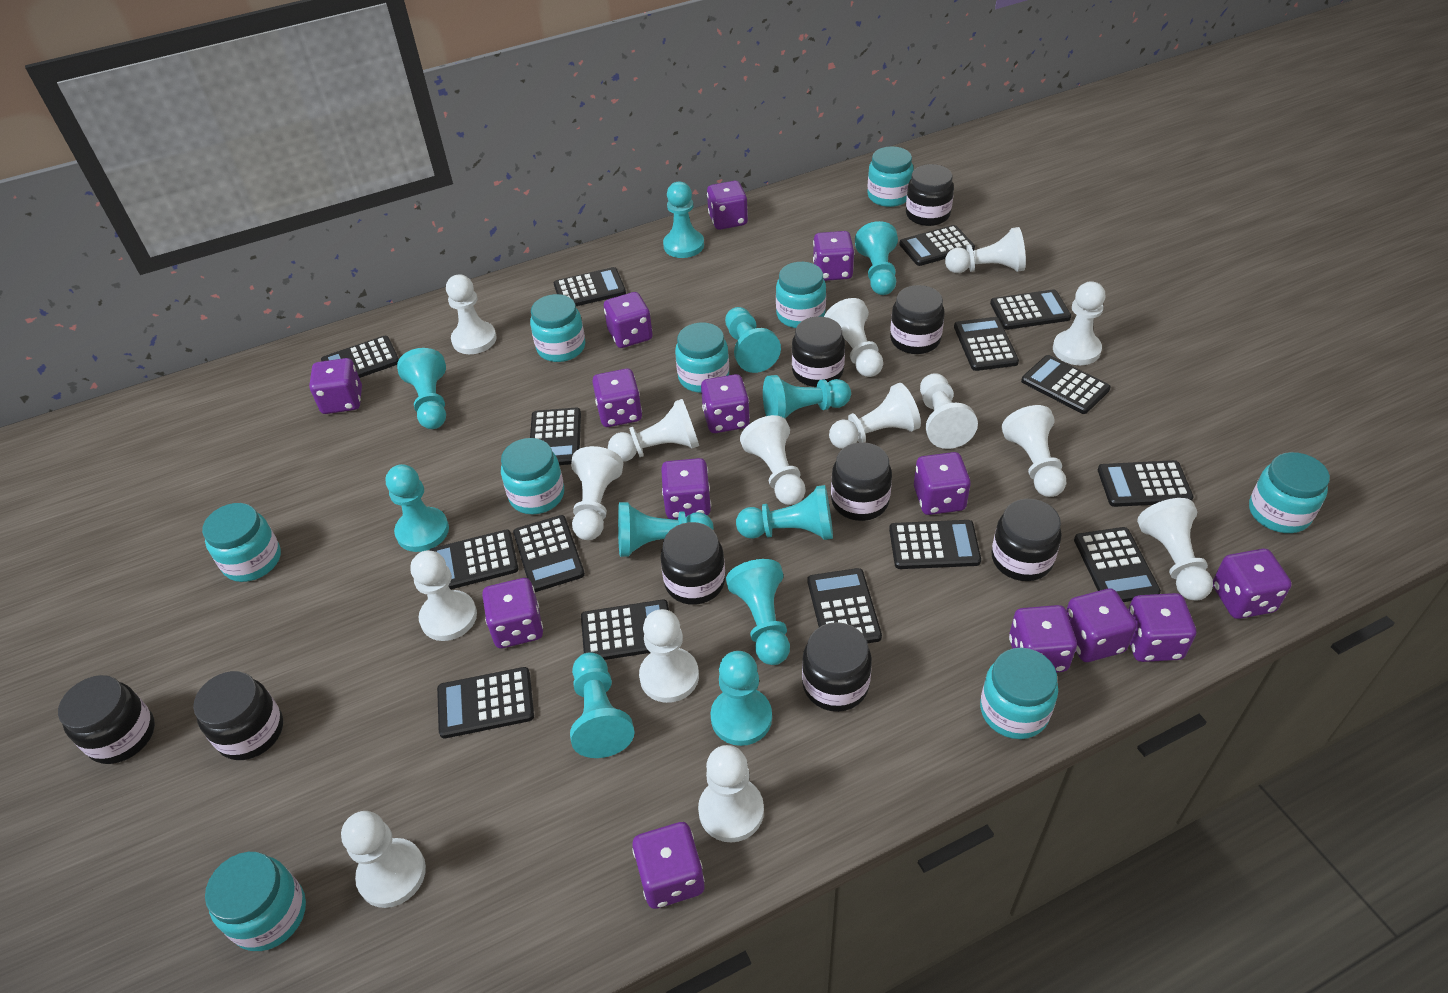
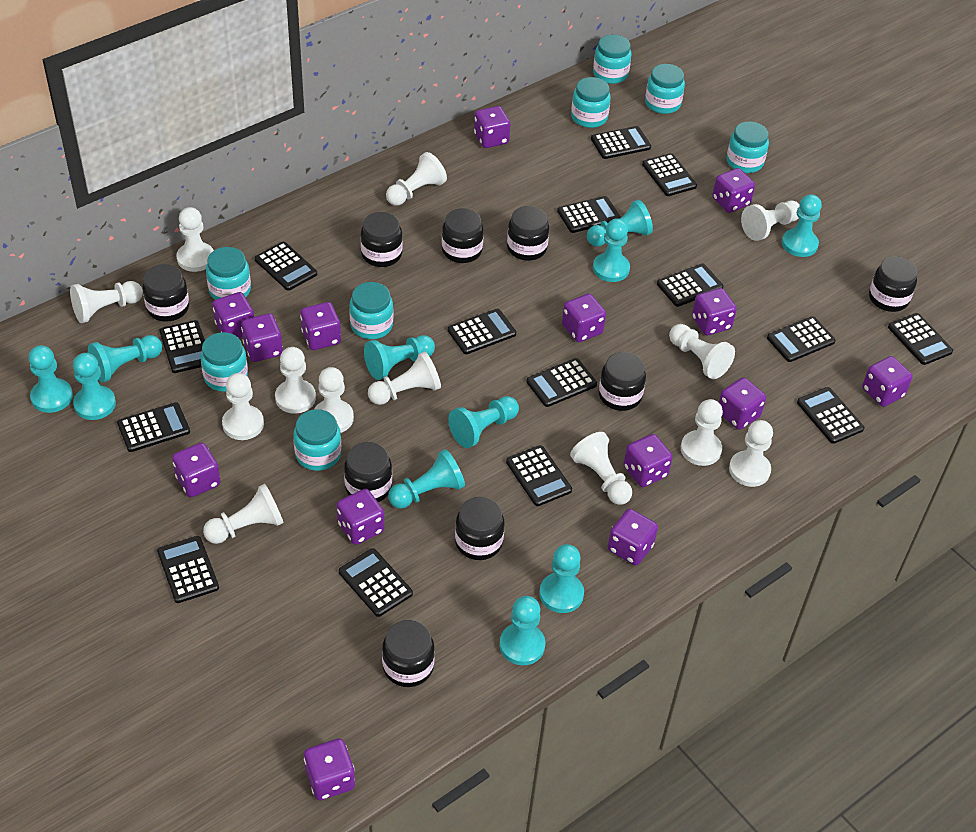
turquoise jar: 9 -> 8
white pawn: 15 -> 13

